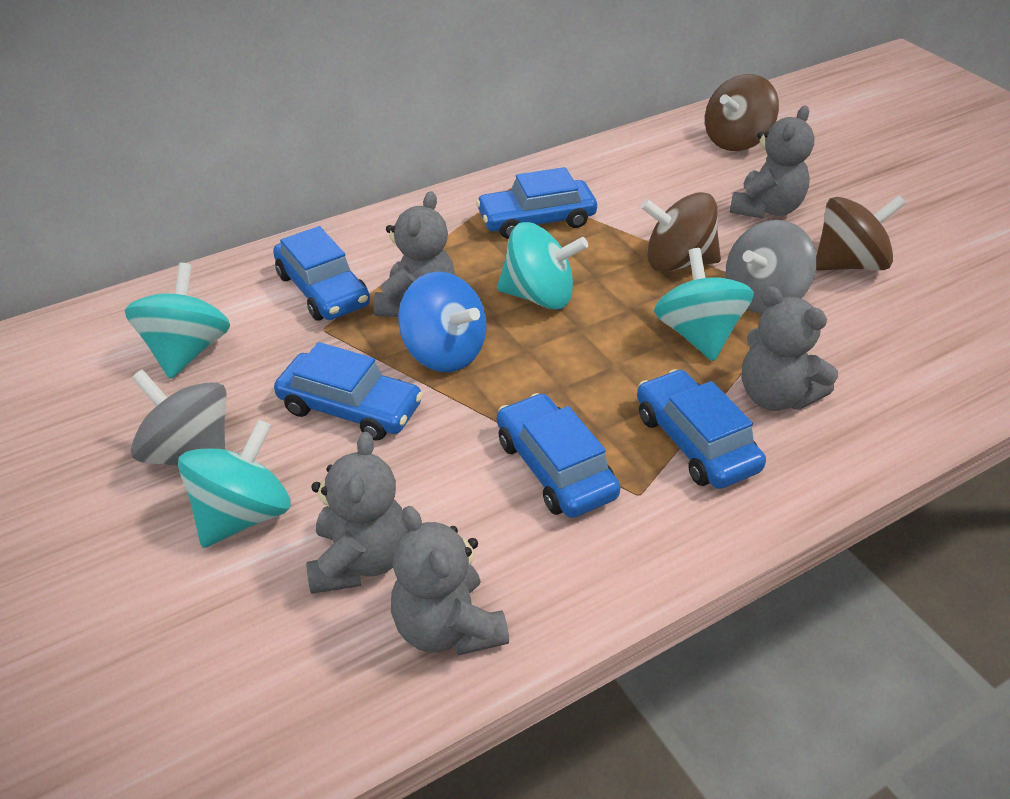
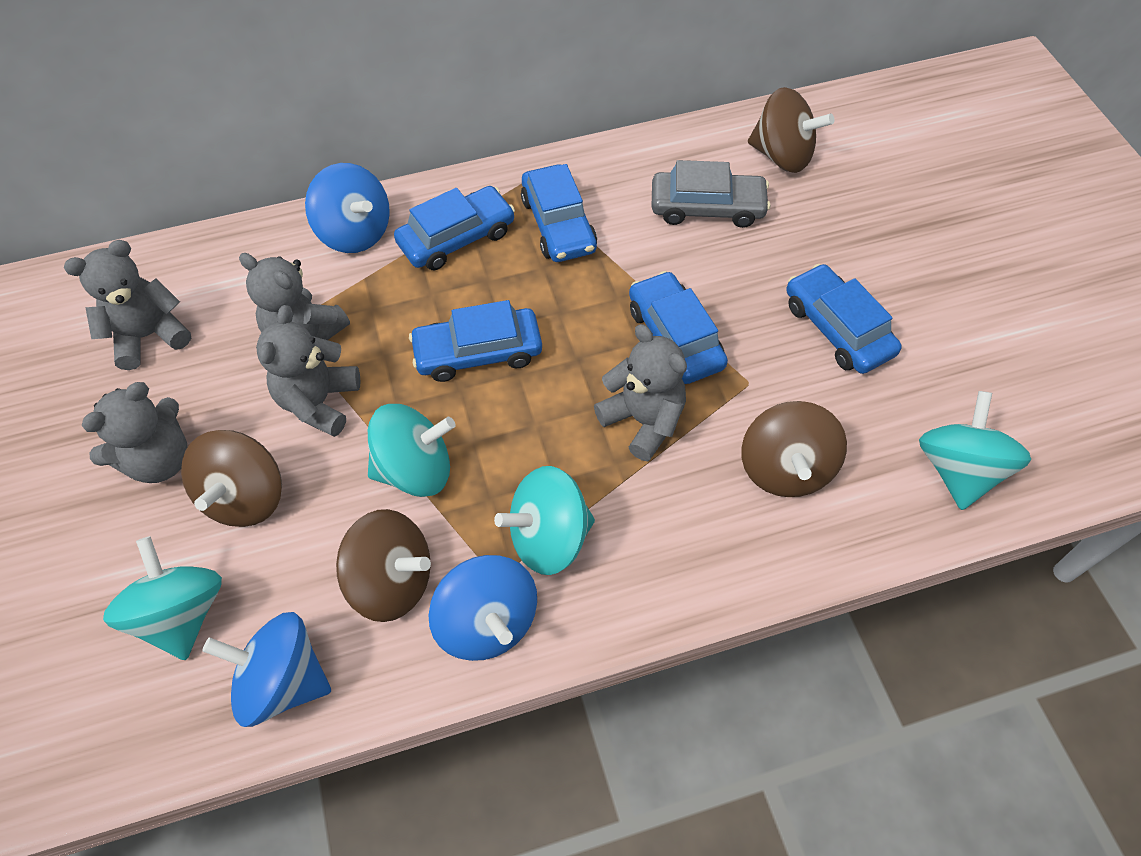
blue spinning top: 1 -> 3
brown spinning top: 3 -> 4
grey car: 0 -> 1
grey spinning top: 2 -> 0

